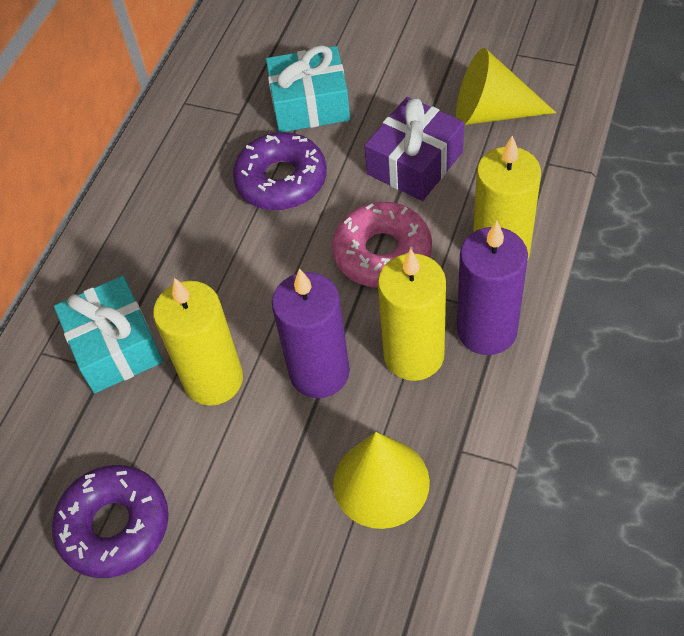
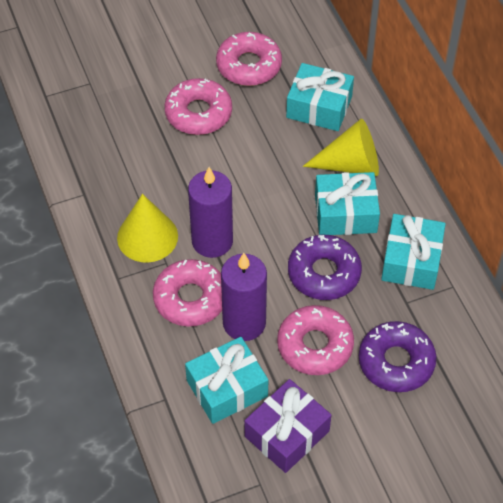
pink donut: 1 -> 4
turquoise gift: 2 -> 4
yellow candle: 3 -> 0

